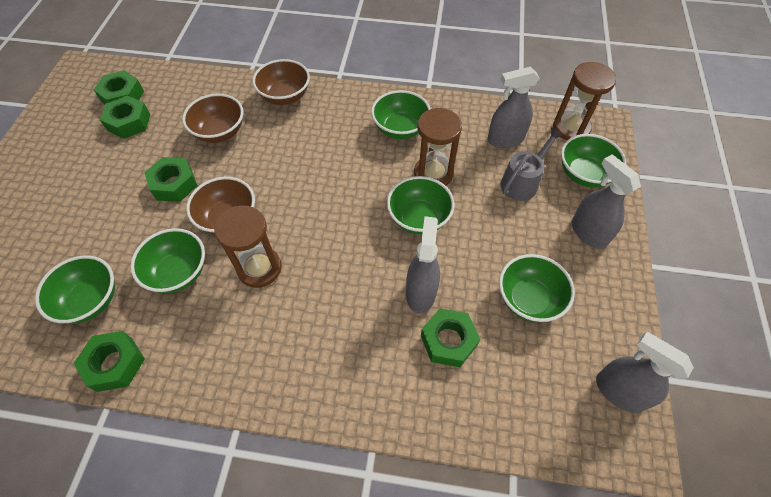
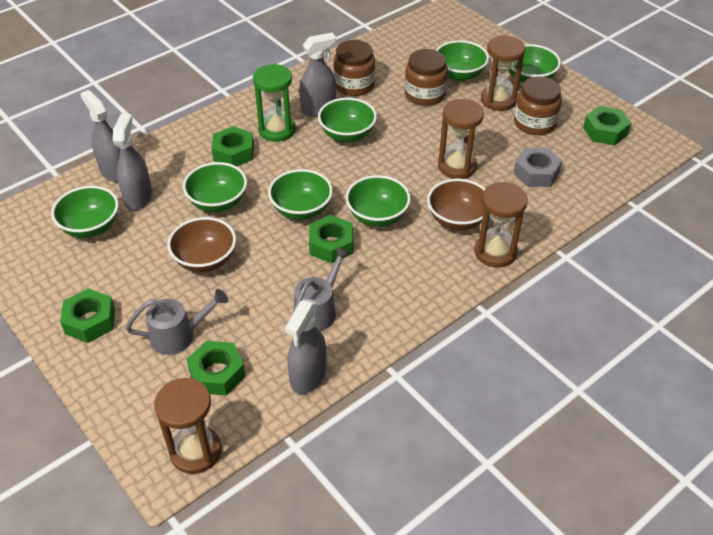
brown bowl: 3 -> 2
brown hourglass: 3 -> 4
brown jar: 0 -> 3
green bowl: 6 -> 7
green hourglass: 0 -> 1
grey nut: 0 -> 1
grey watering can: 1 -> 2

